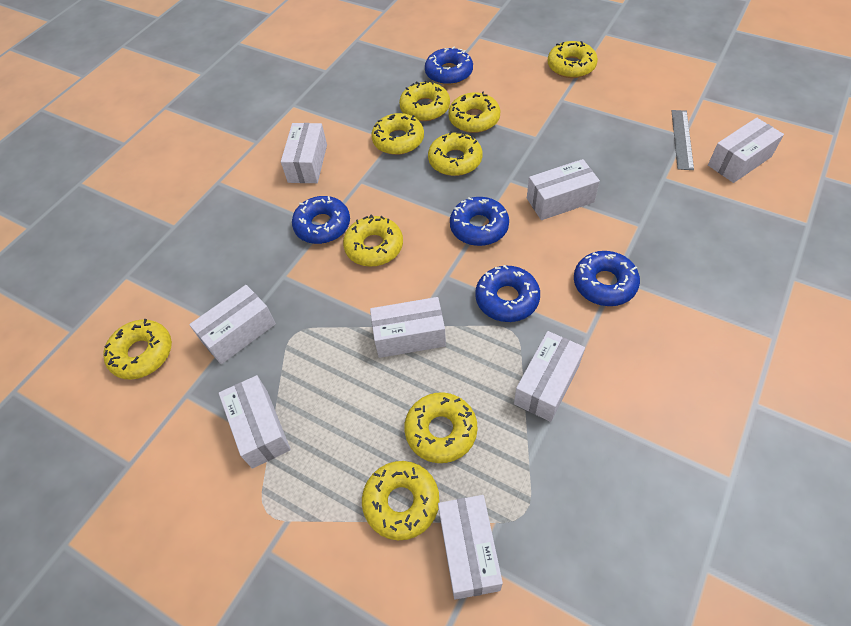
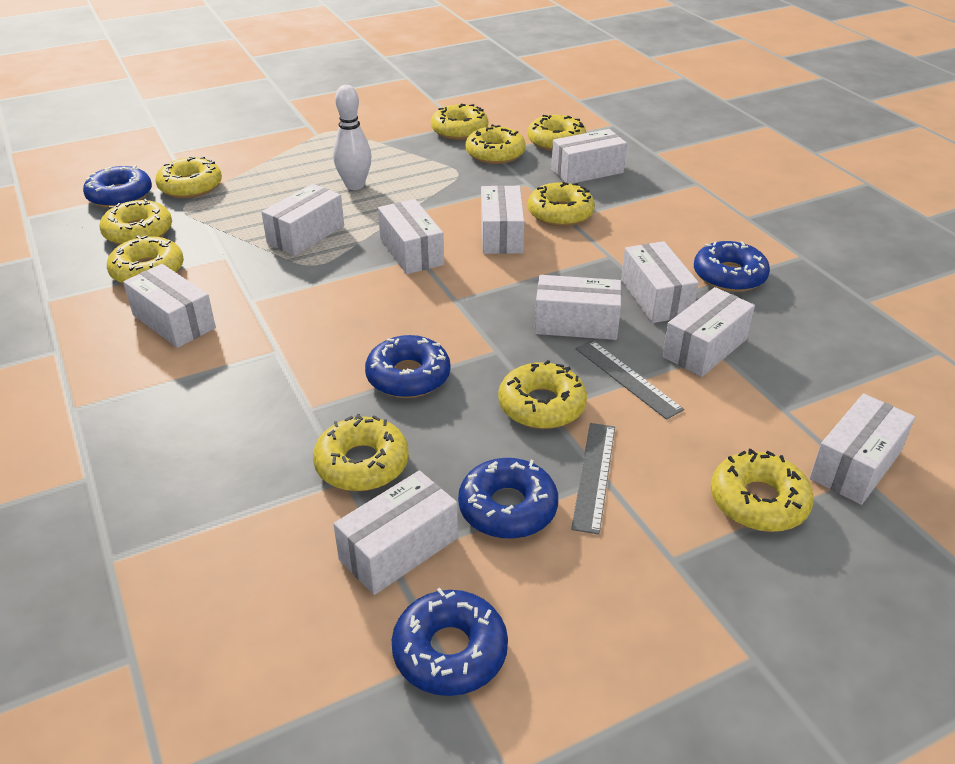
grey ruler: 1 -> 2
white bowling pin: 0 -> 1
white box: 8 -> 10
yellow donut: 9 -> 10

